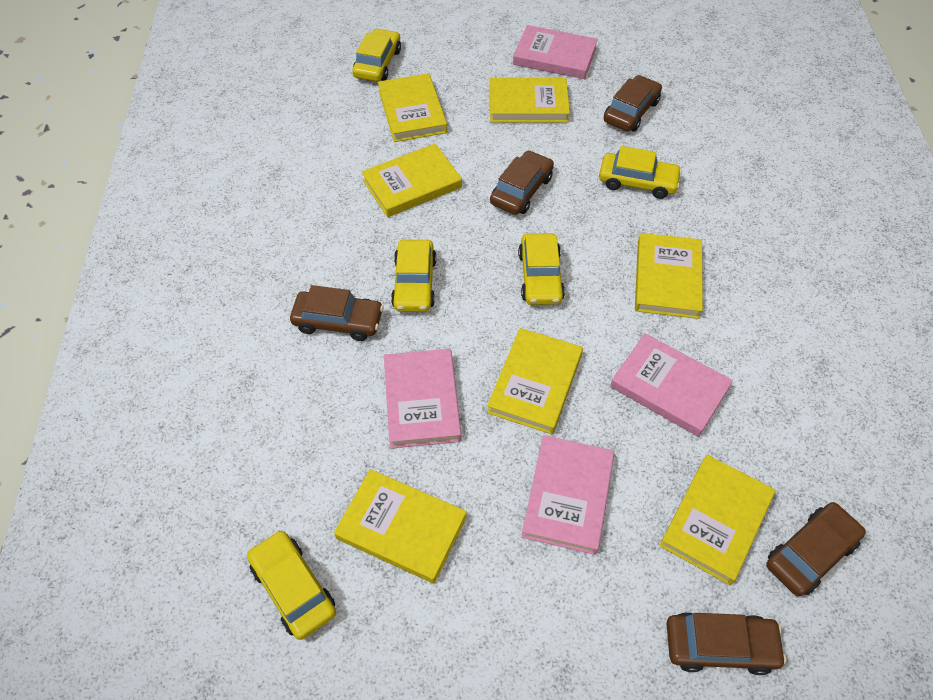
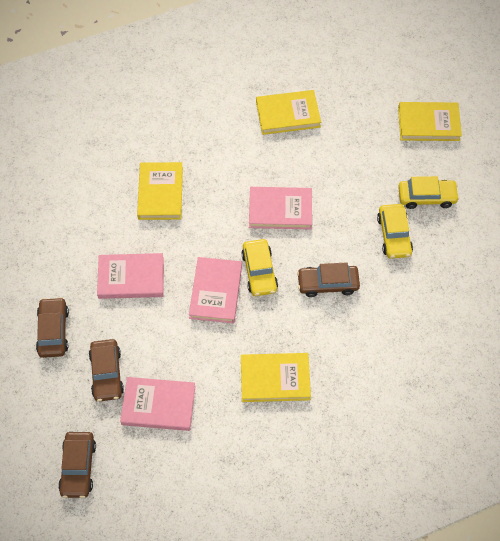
brown car: 5 -> 4
yellow book: 7 -> 4
yellow car: 5 -> 3

